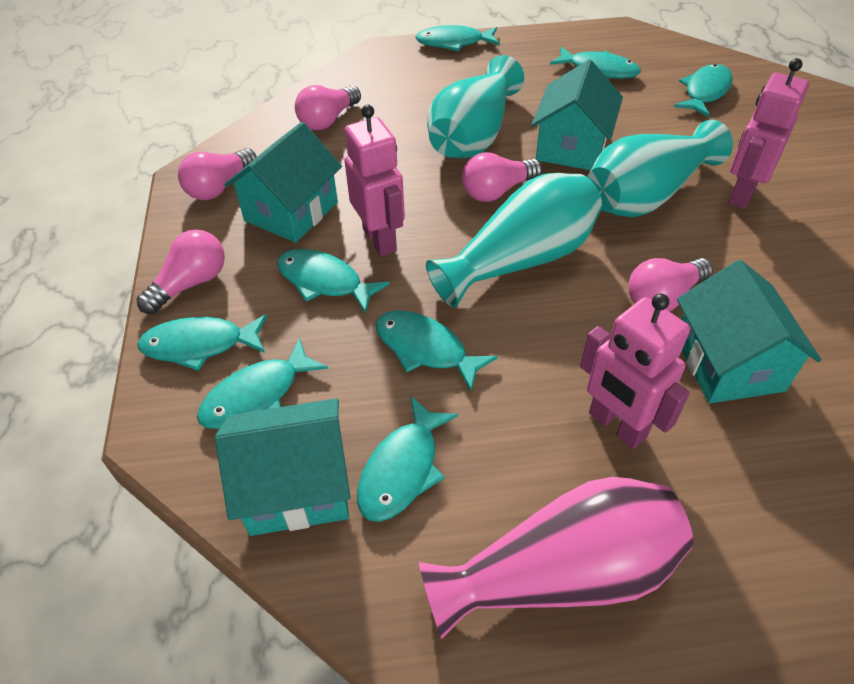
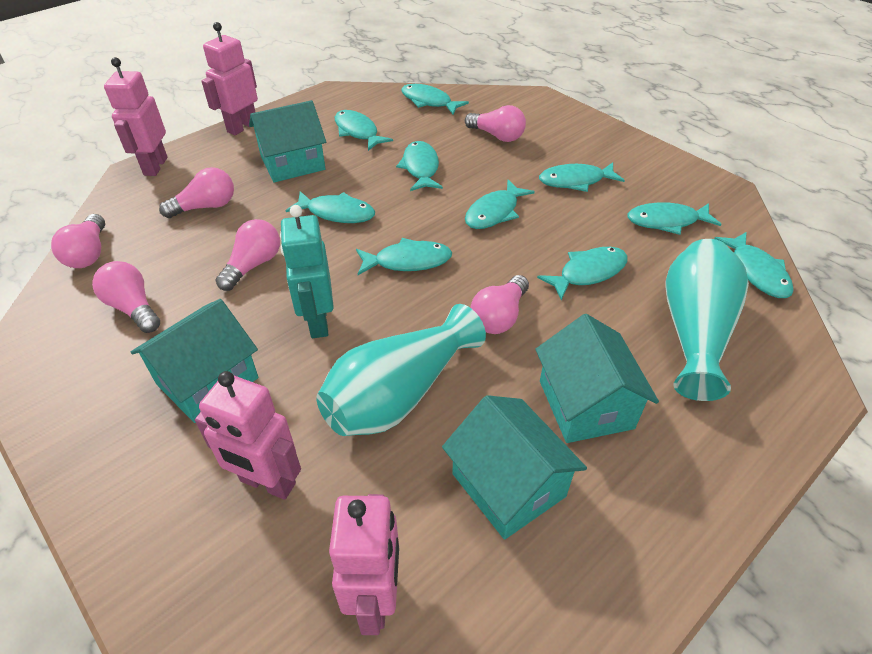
pink light bulb: 5 -> 6
pink robot: 3 -> 4
pink vase: 1 -> 0
turquoise fish: 8 -> 10
turquoise robot: 0 -> 1
turquoise vase: 3 -> 2

